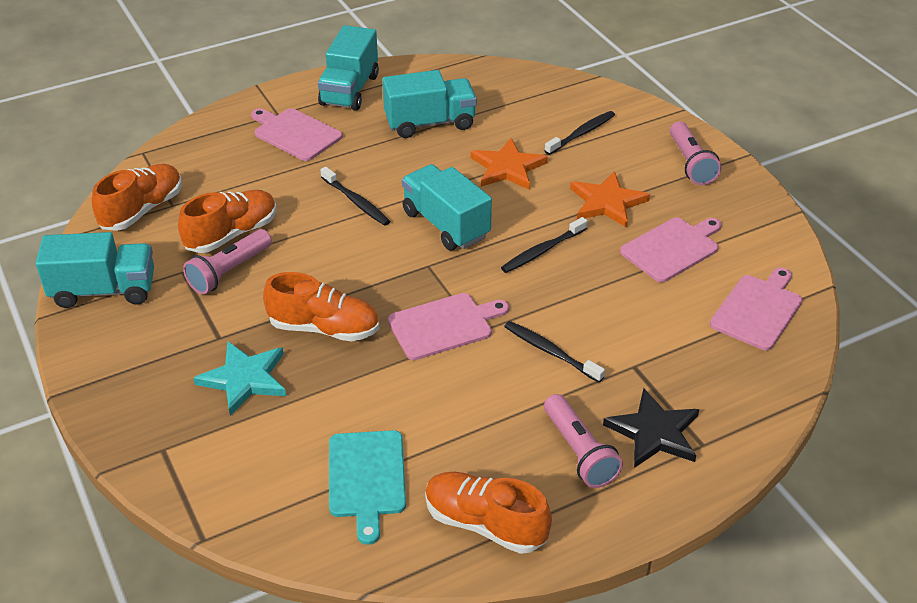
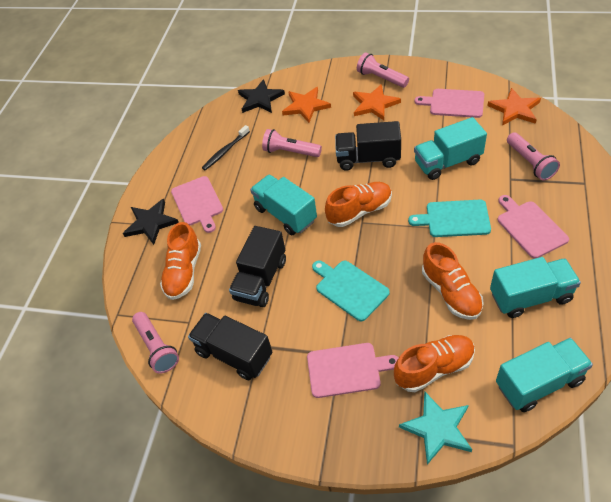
black star: 1 -> 2
black toothbrush: 4 -> 1
black truck: 0 -> 3
orange star: 2 -> 3
pink flashlight: 3 -> 4
turquoise cutting board: 1 -> 2

